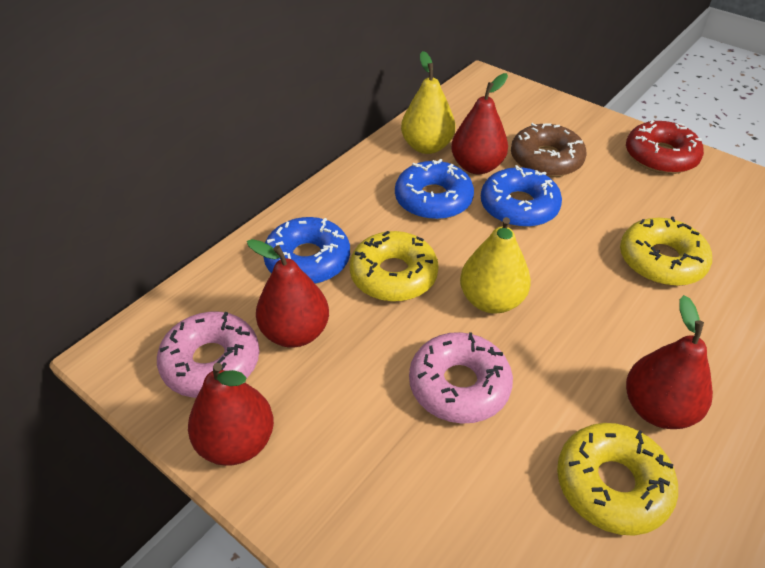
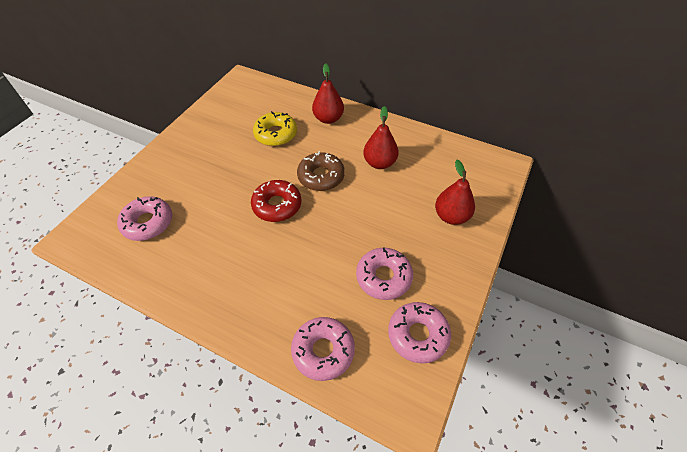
blue donut: 3 -> 0
pink donut: 2 -> 4
red pear: 4 -> 3
yellow donut: 3 -> 1
yellow pear: 2 -> 0

